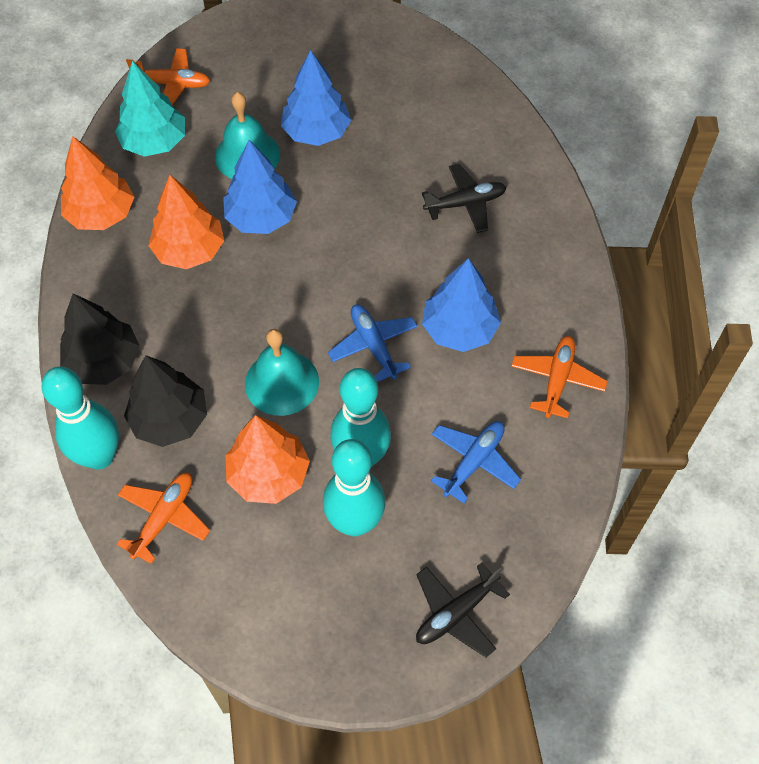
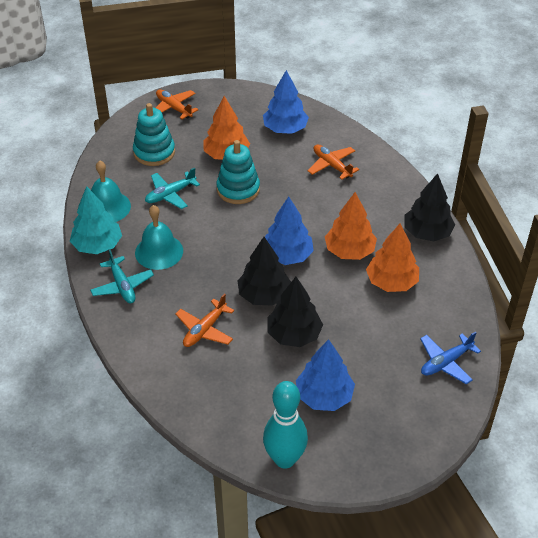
black plane: 2 -> 0
black tree: 2 -> 3
blue plane: 2 -> 1
turquoise bowling pin: 3 -> 1
turquoise plane: 0 -> 2
turquoise stacking toy: 0 -> 2

